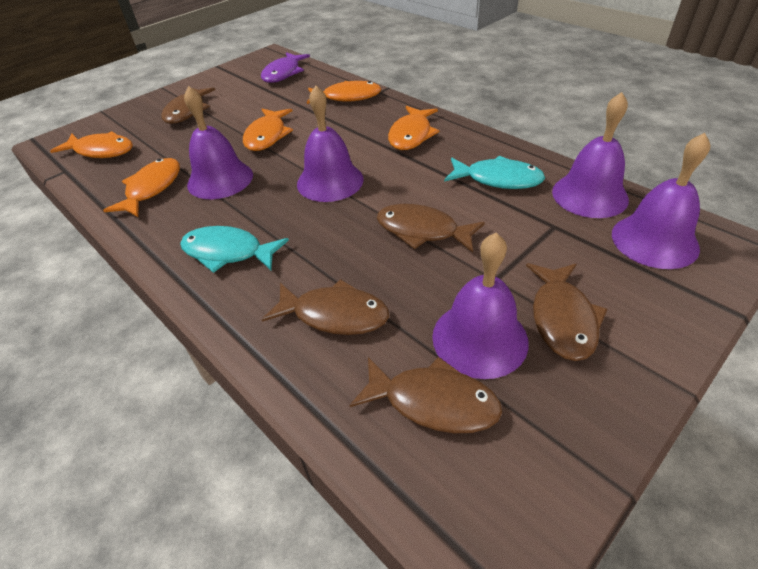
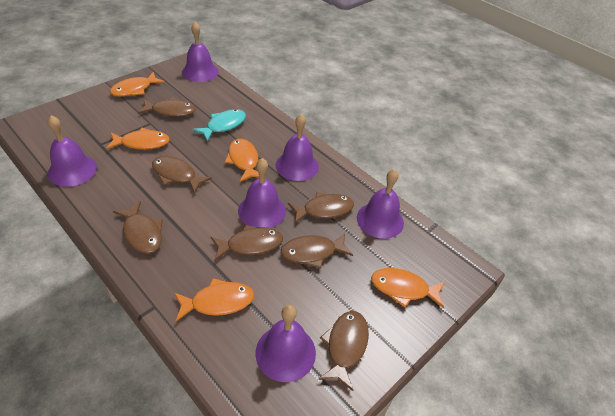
brown fish: 5 -> 7
purple bell: 5 -> 6
purple fish: 1 -> 0
turquoise fish: 2 -> 1

